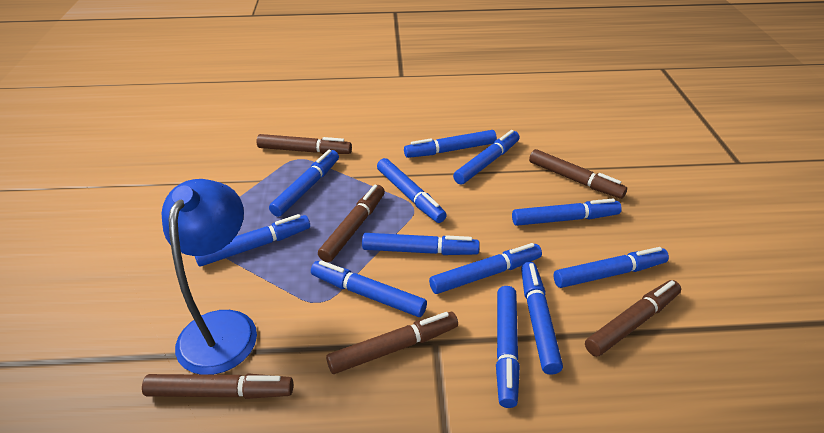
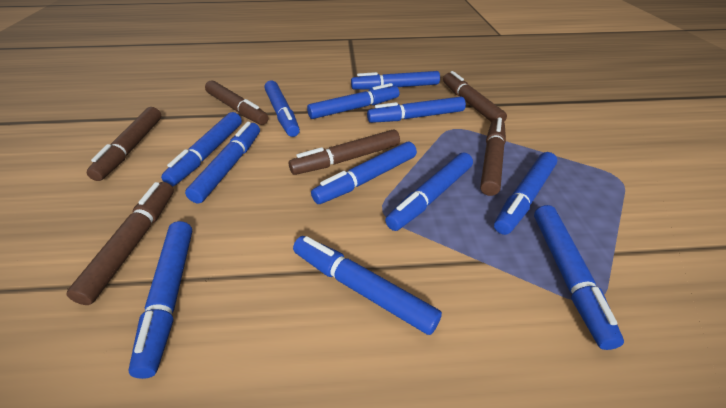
blue lamp: 1 -> 0

